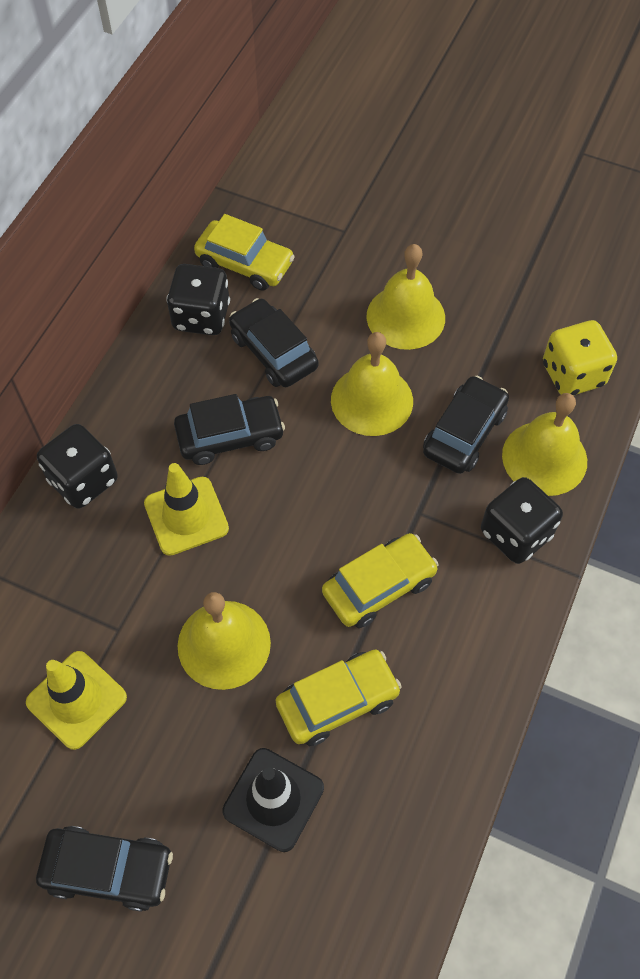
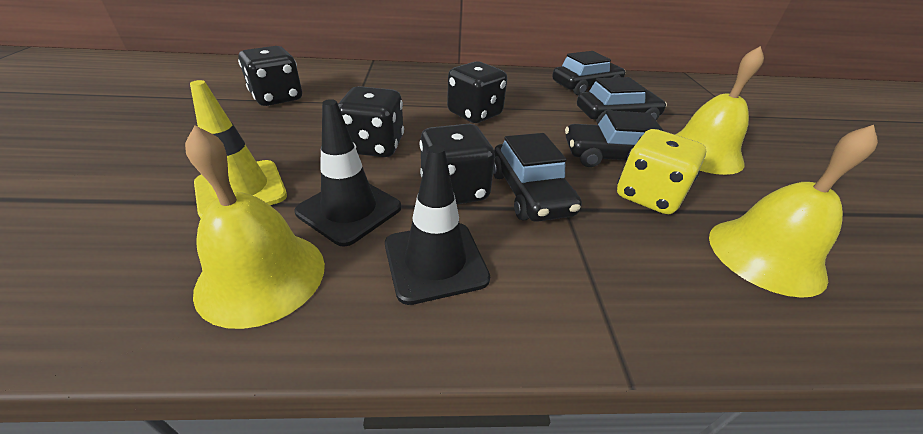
black dice: 3 -> 4
black traffic cone: 1 -> 2
yellow bell: 4 -> 3
yellow car: 3 -> 0
yellow traffic cone: 2 -> 1

